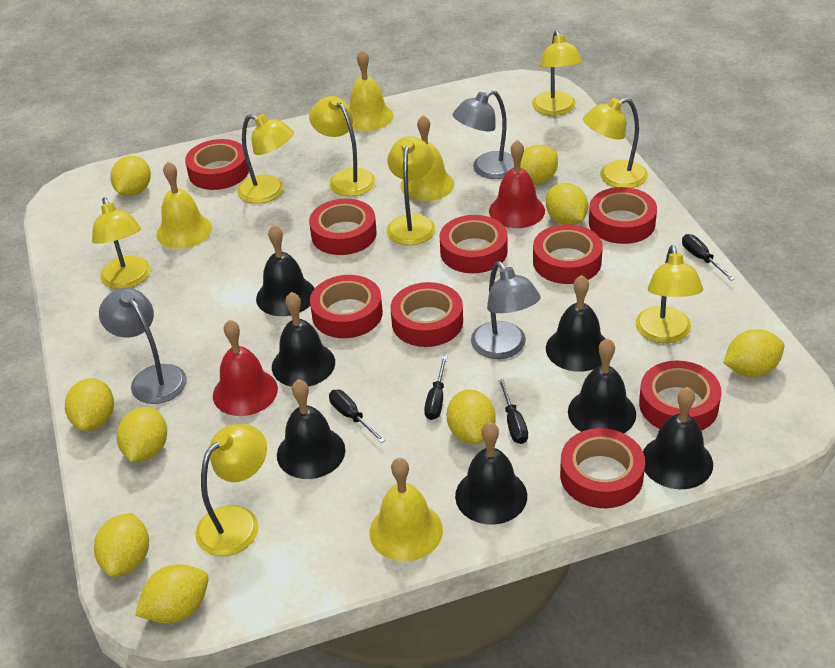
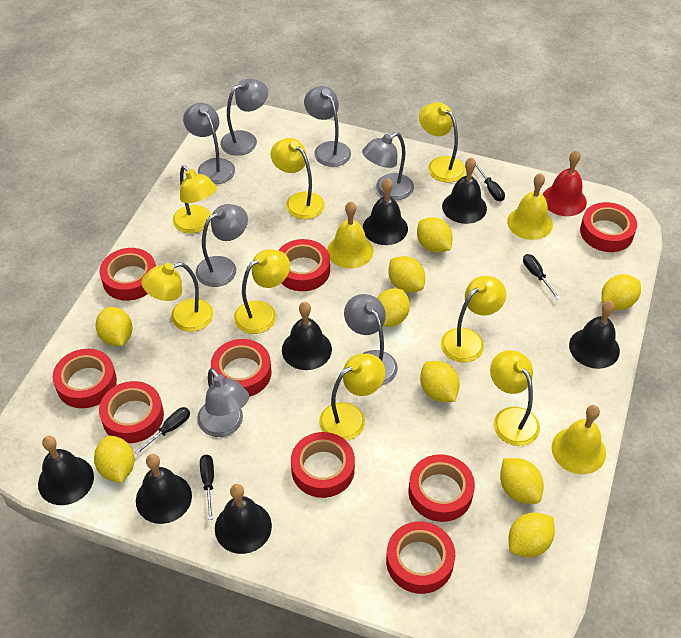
grey lamp: 3 -> 7
red bell: 2 -> 1
yellow bell: 4 -> 3

